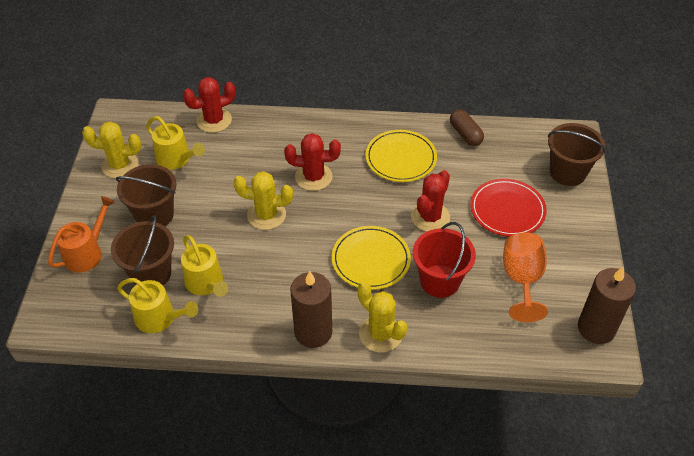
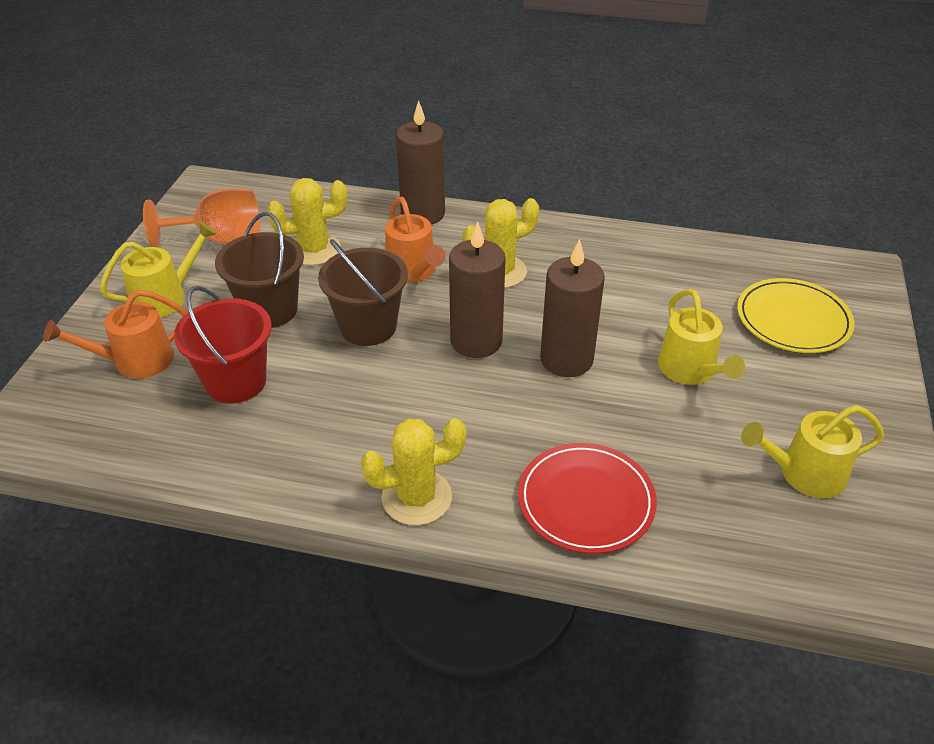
brown bucket: 3 -> 2
brown candle: 2 -> 3
brown capsule: 1 -> 0
orange watering can: 1 -> 2
red cactus: 3 -> 0
yellow plate: 2 -> 1

